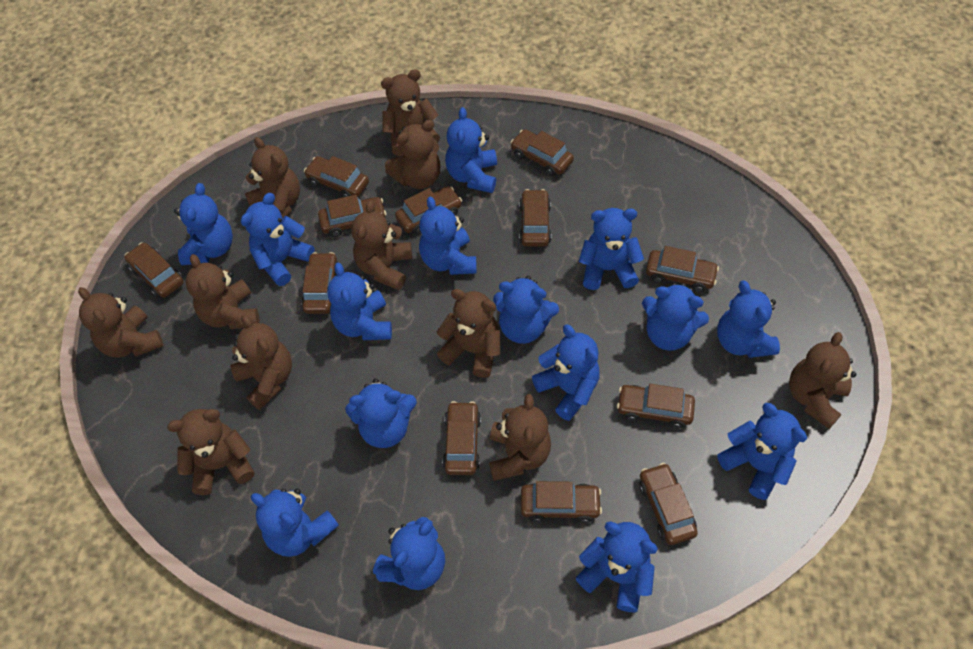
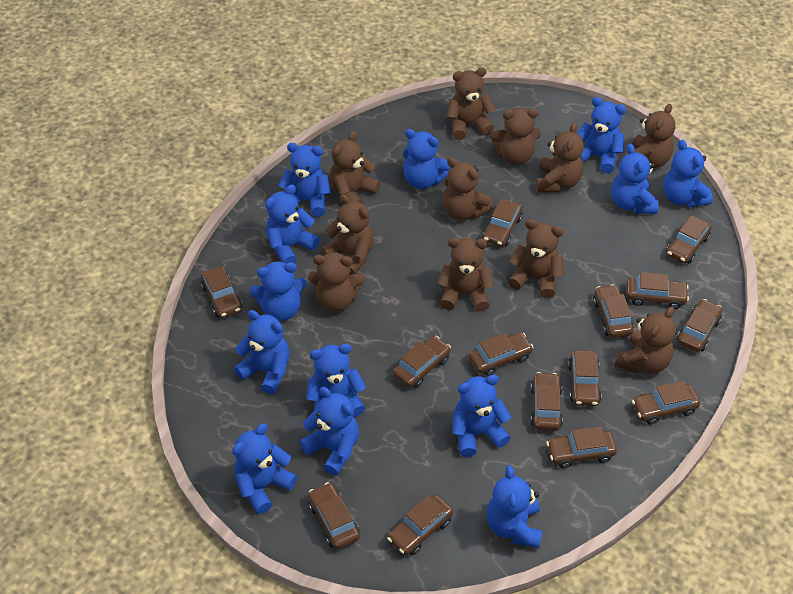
blue teddy bear: 15 -> 13
brown car: 12 -> 14

